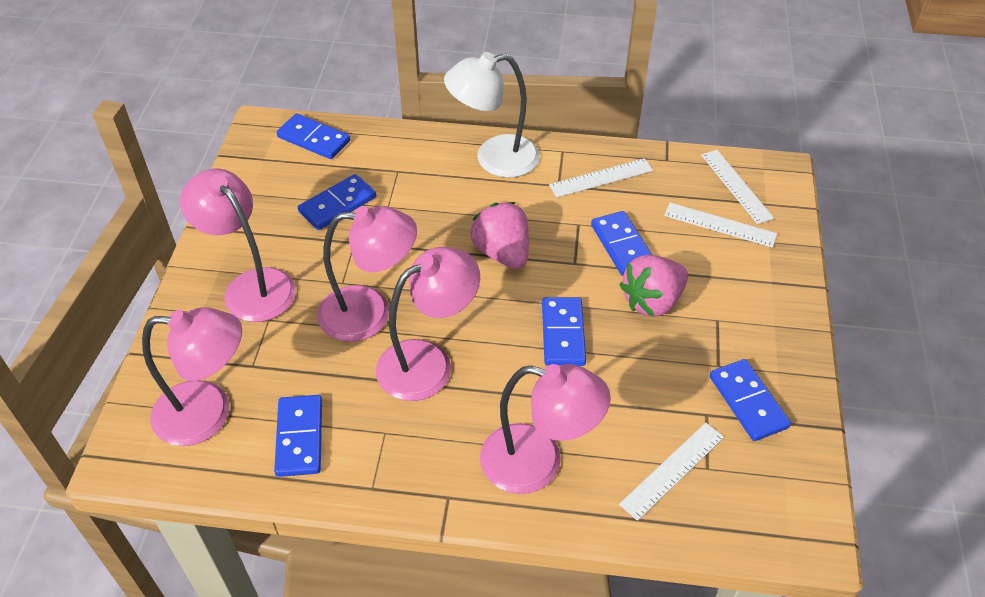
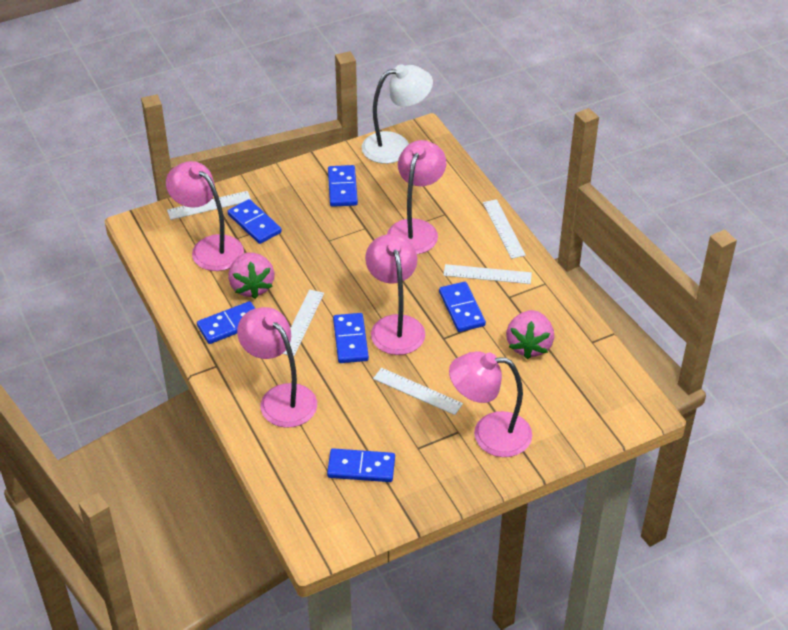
white ruler: 4 -> 5

